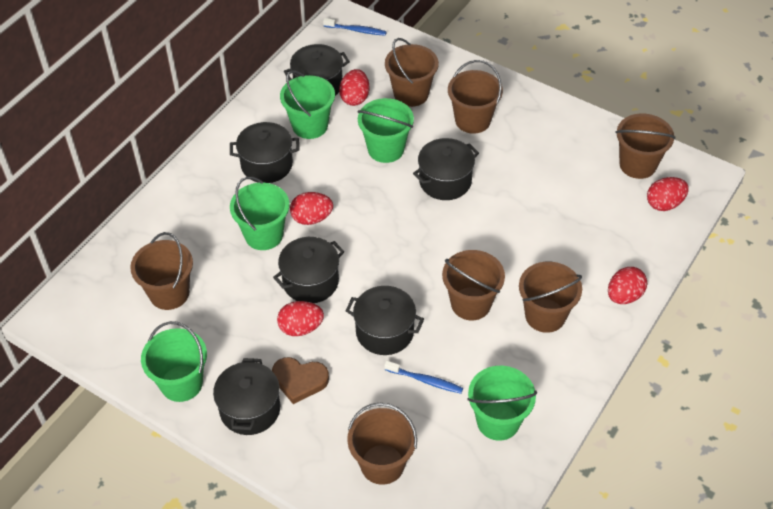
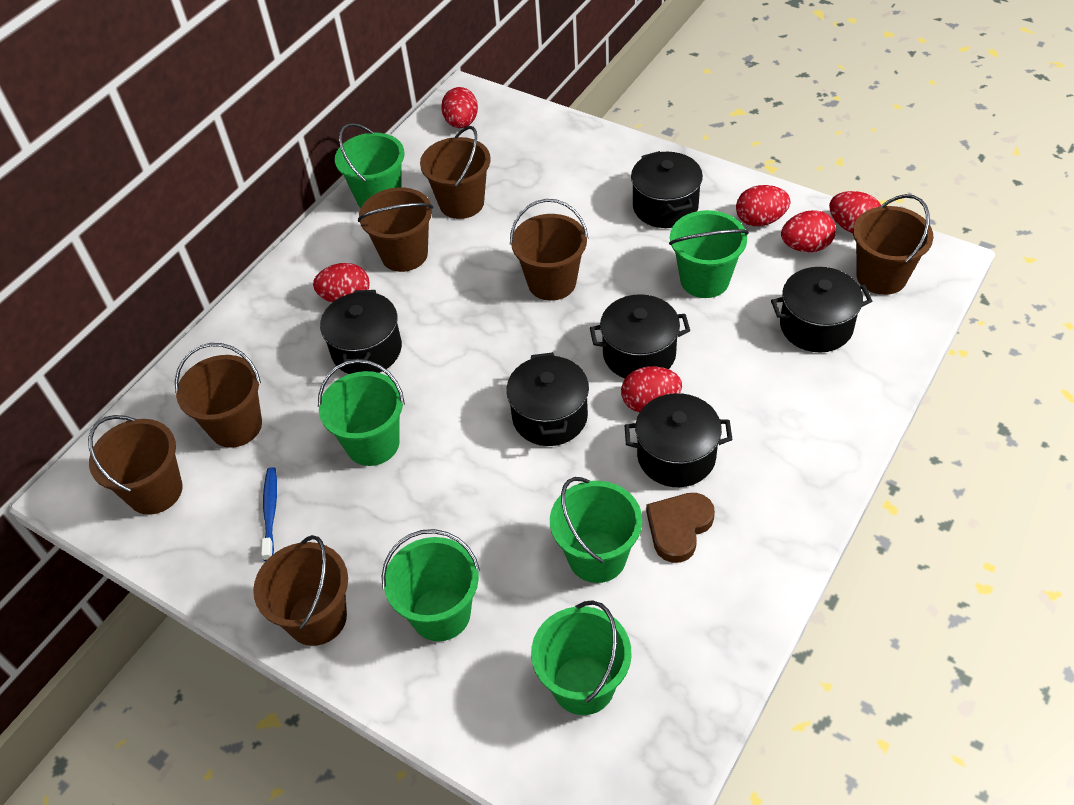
blue toothbrush: 2 -> 1
green bucket: 5 -> 6
red egg: 5 -> 6

